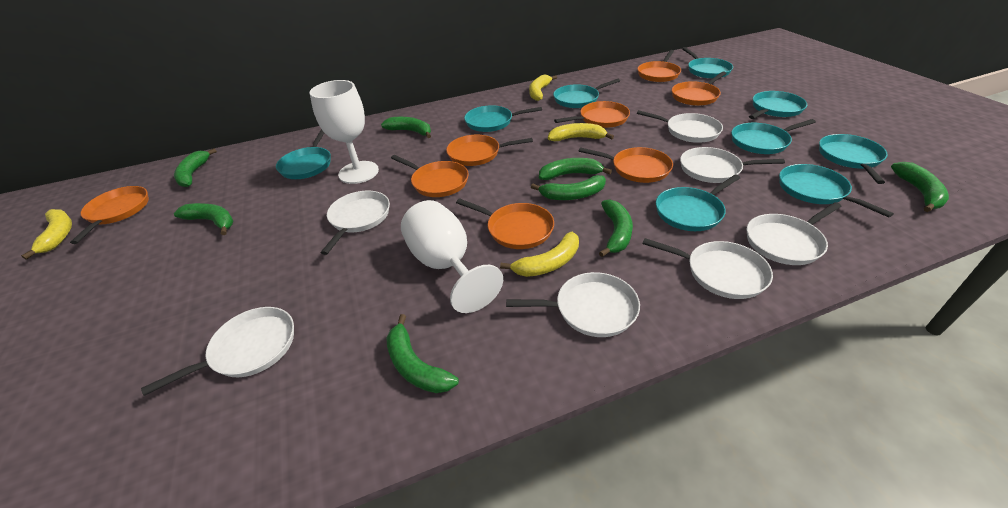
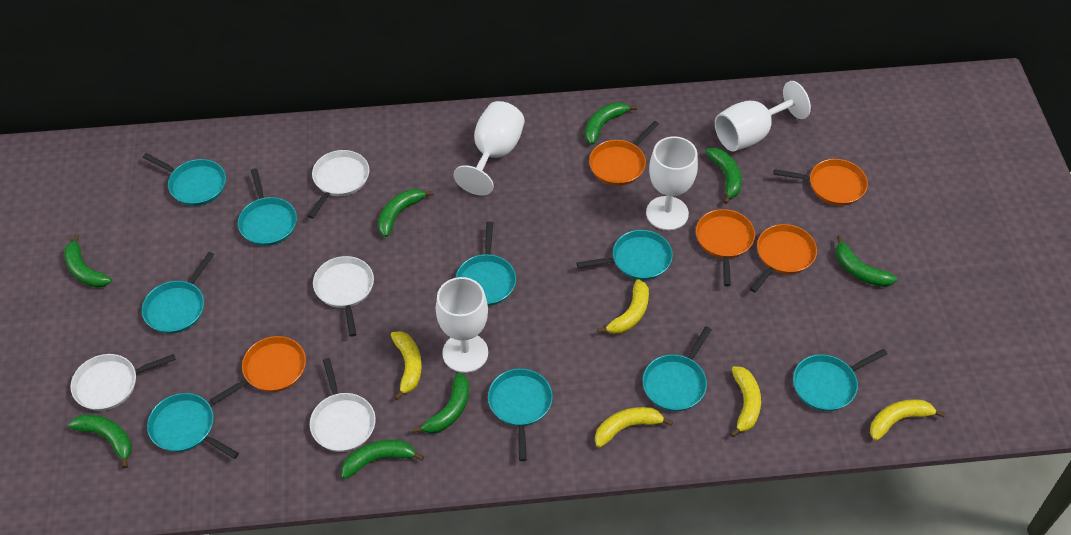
orange pan: 8 -> 5
white goblet: 2 -> 4
white pan: 7 -> 4
yellow banana: 4 -> 5

